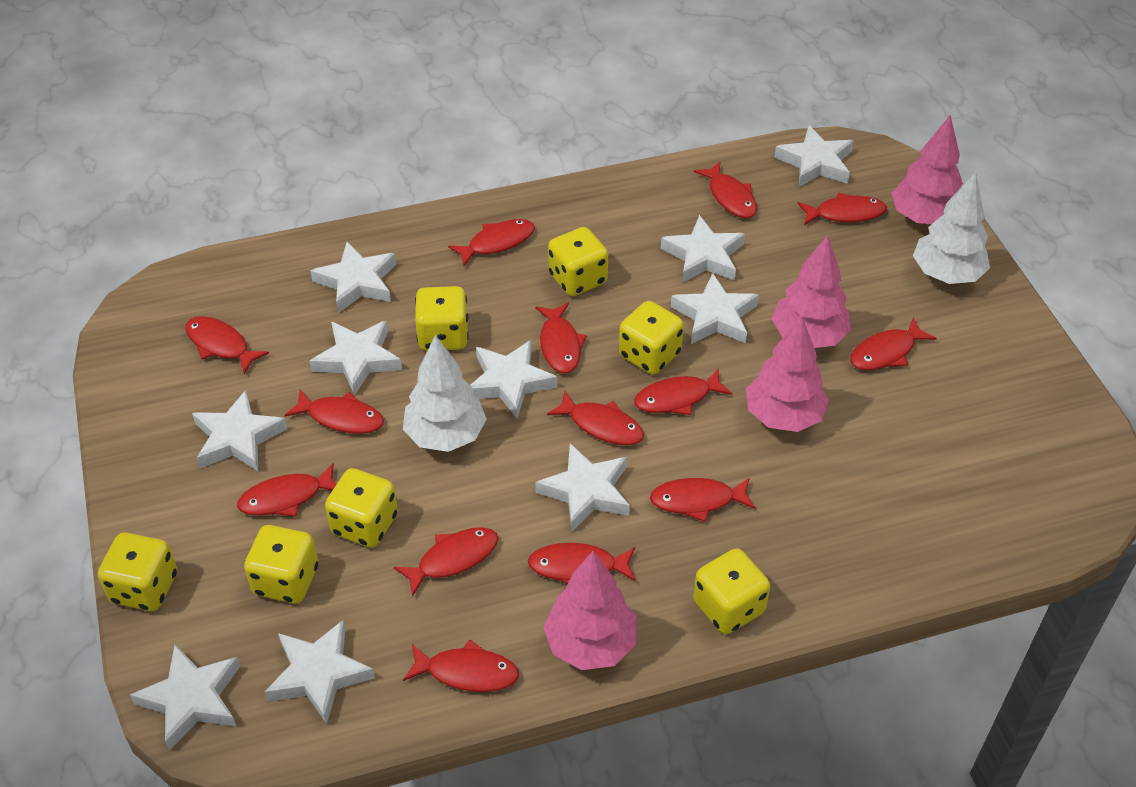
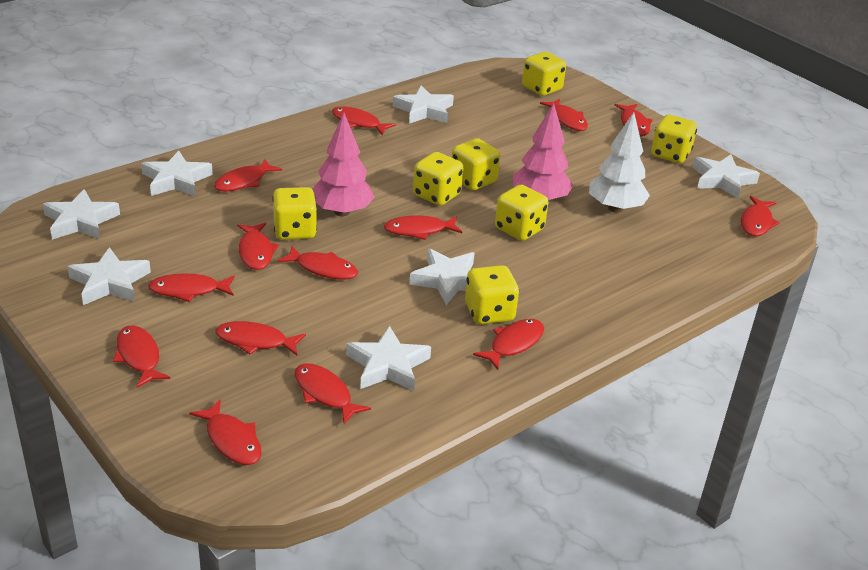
pink tree: 4 -> 2
white star: 10 -> 7
white tree: 2 -> 1

